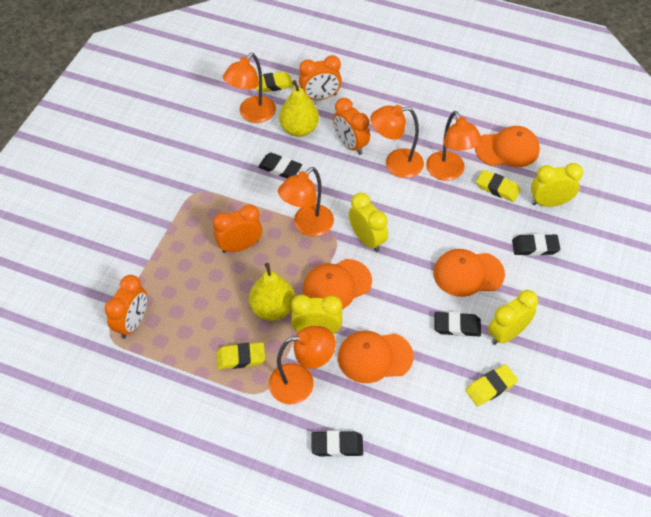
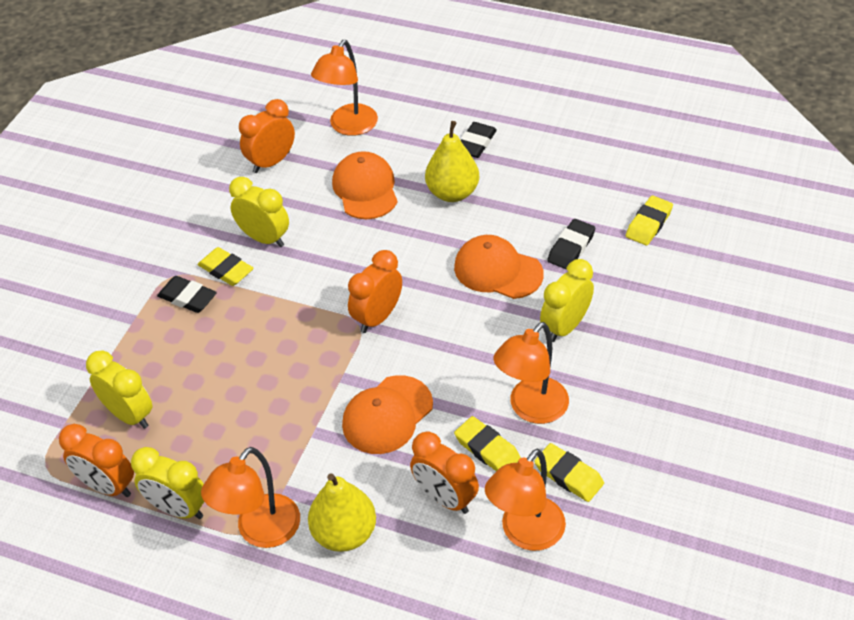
black eraser: 4 -> 3
orange cap: 4 -> 3
orange lamp: 5 -> 4

